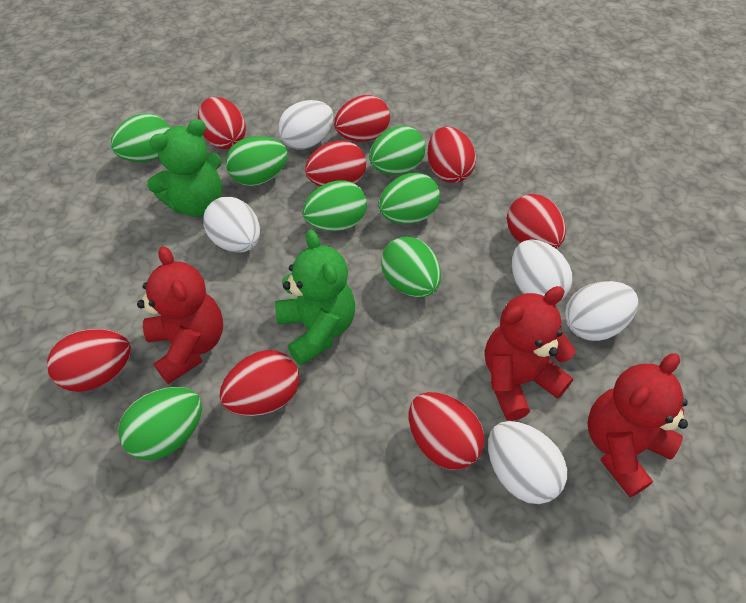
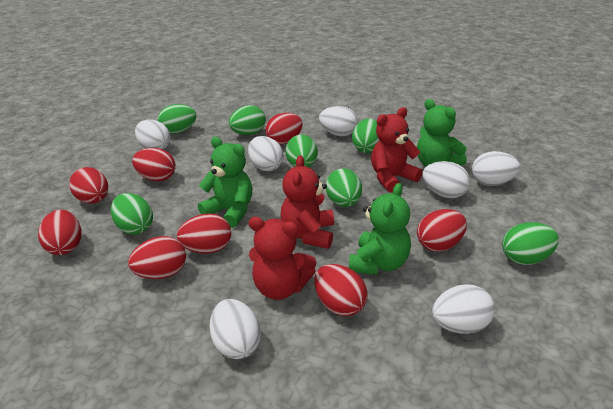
green teddy bear: 2 -> 3
white egg: 5 -> 7

